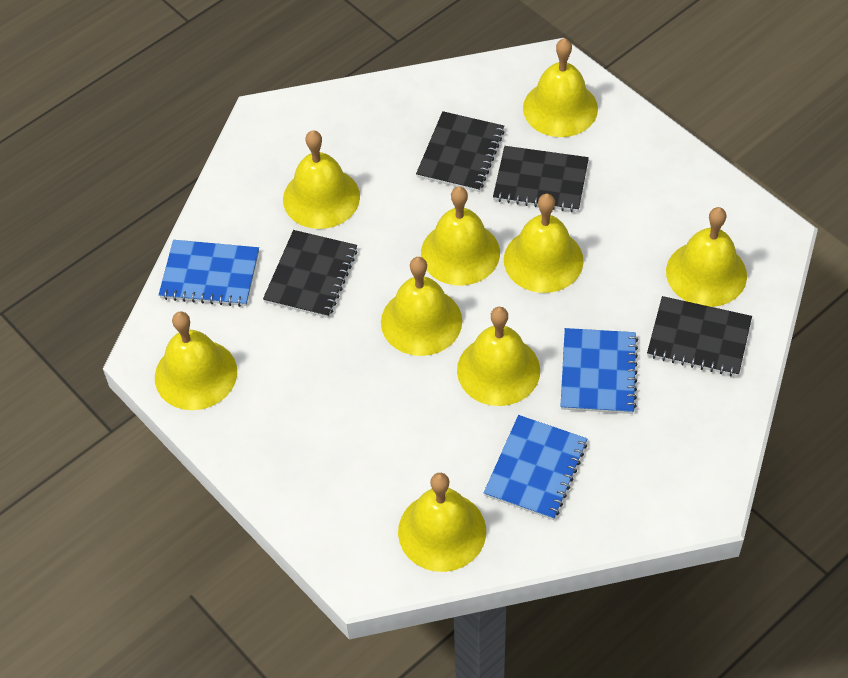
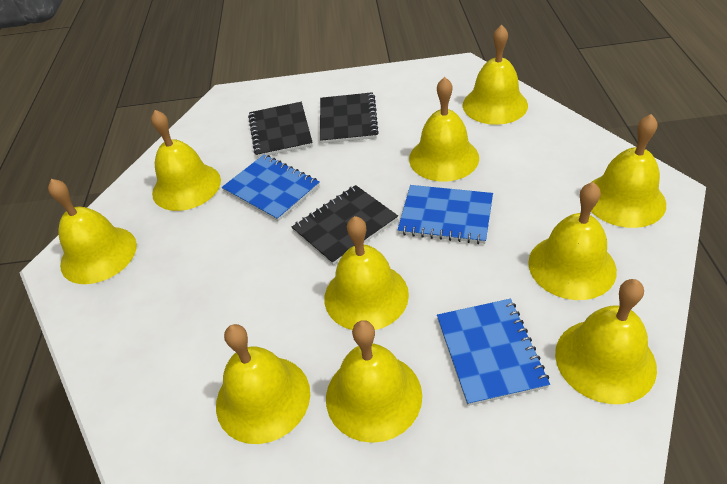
black notebook: 4 -> 3
yellow bell: 9 -> 10

